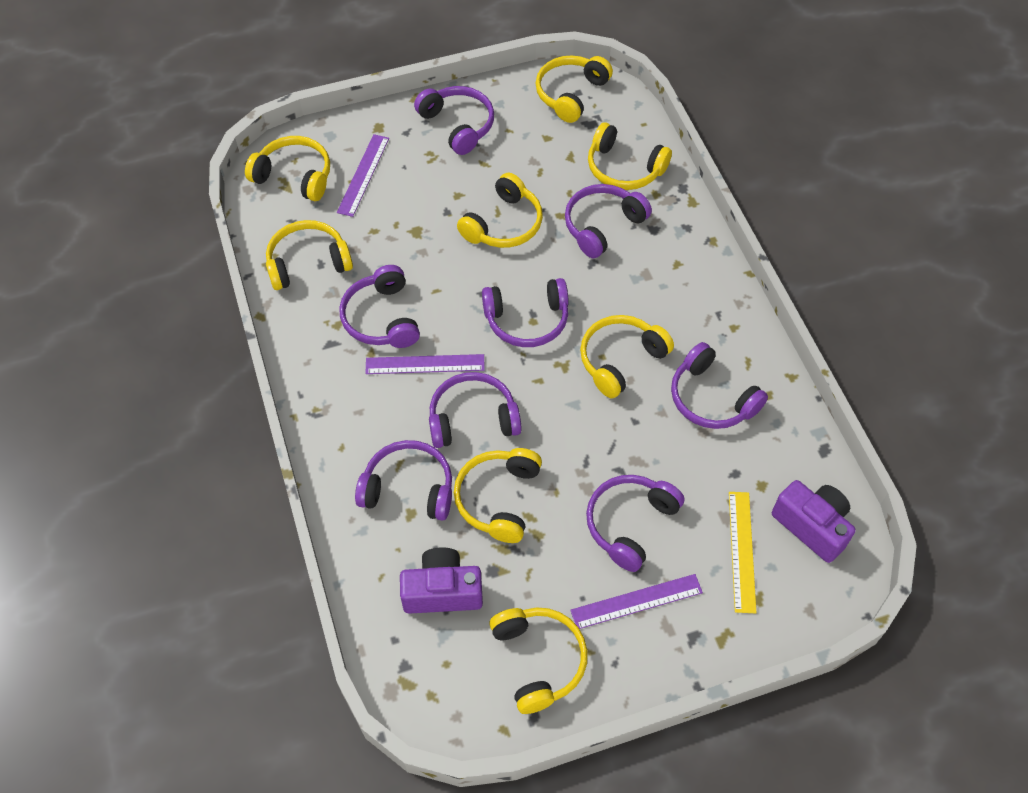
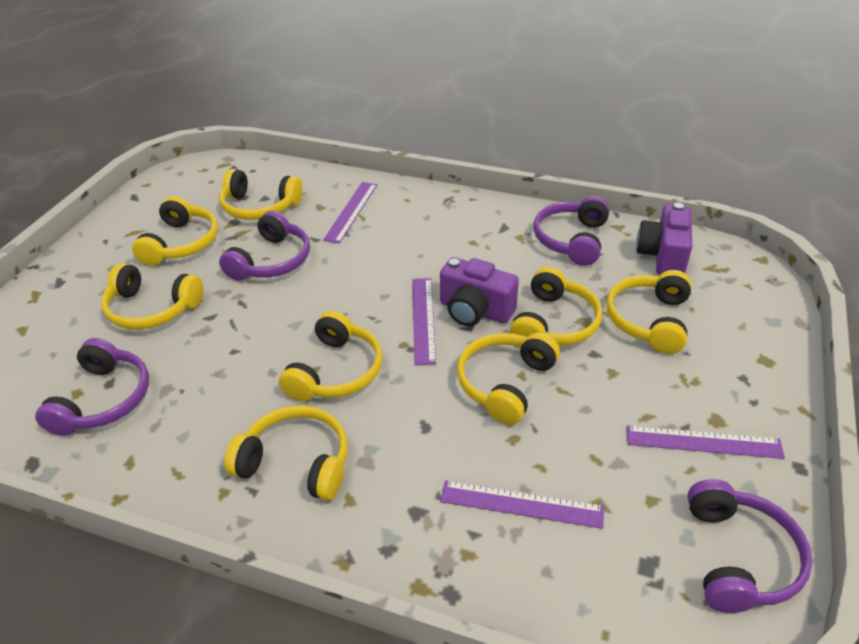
purple headphones: 8 -> 4
purple ruler: 3 -> 4
yellow ruler: 1 -> 0

